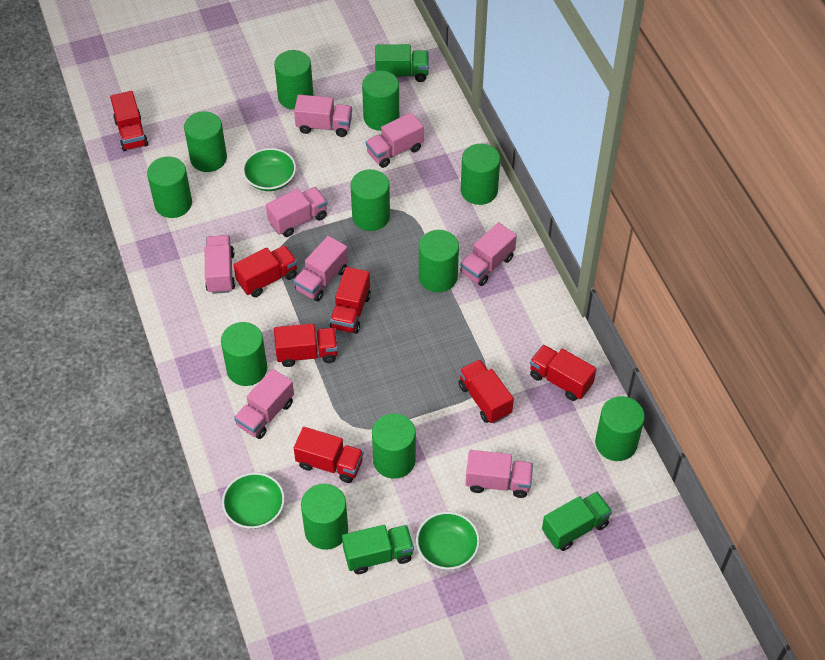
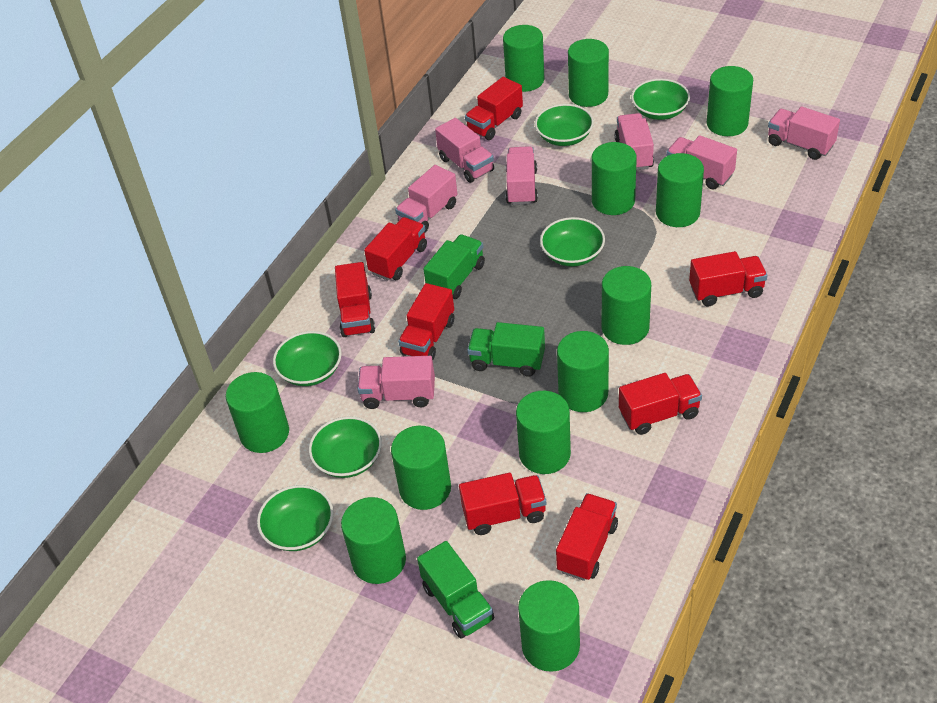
green bowl: 3 -> 6
green cylinder: 11 -> 12
pink truck: 8 -> 7
red truck: 7 -> 8

